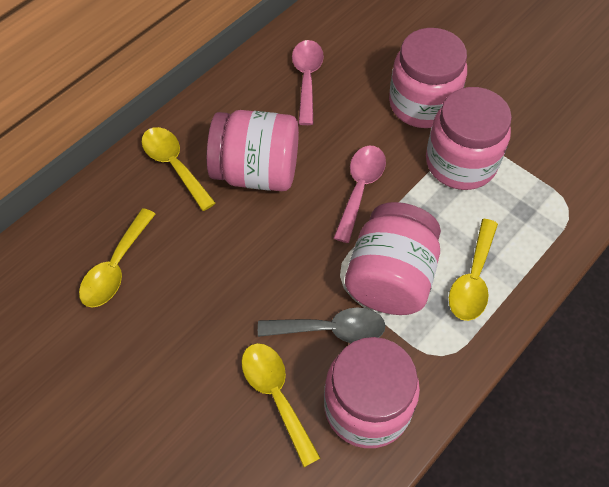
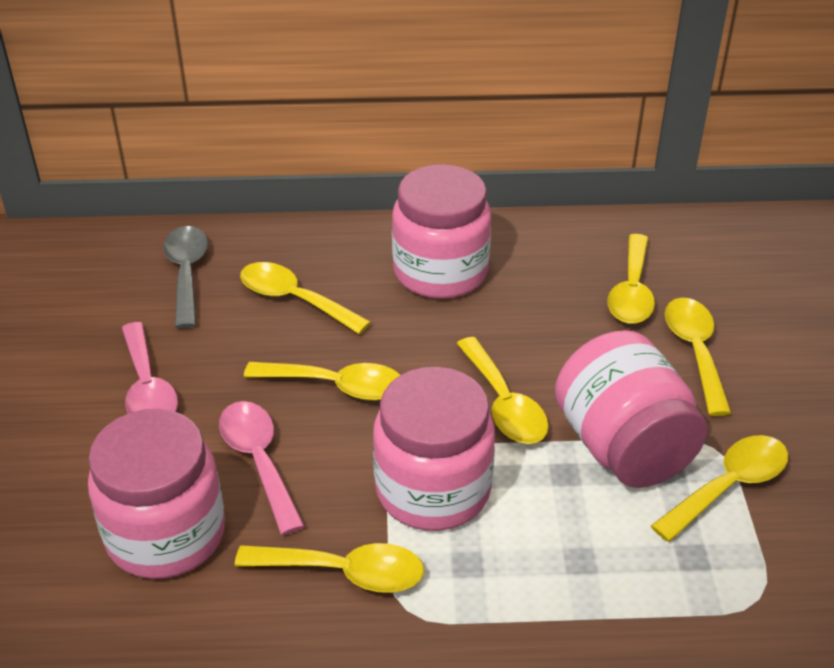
pink jar: 5 -> 4
yellow spoon: 4 -> 7

